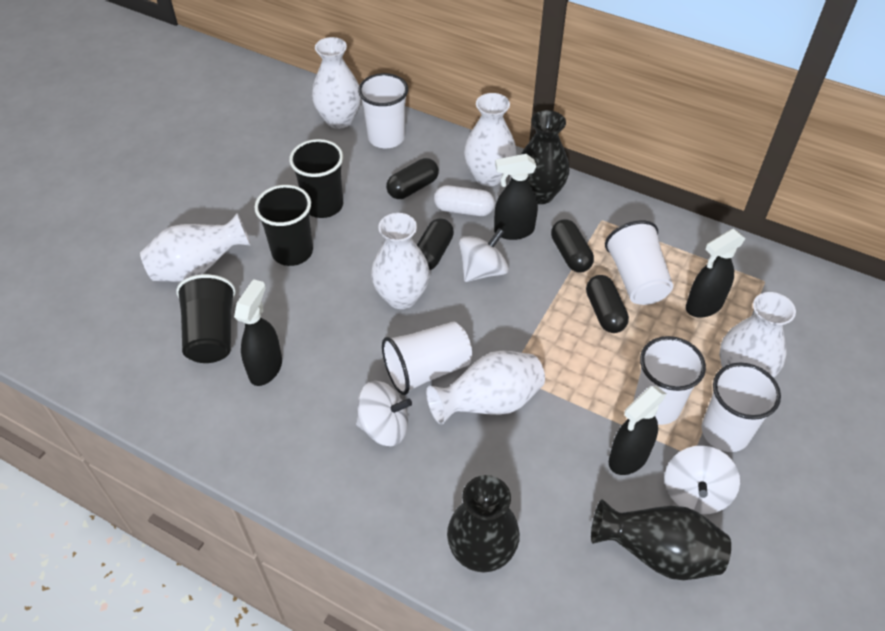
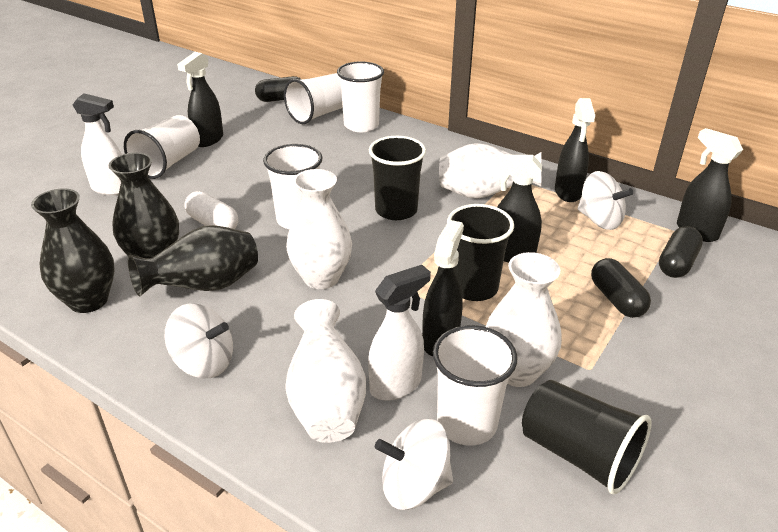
black capsule: 4 -> 3
black spray bottle: 4 -> 5
white spray bottle: 0 -> 2
white vase: 6 -> 4

